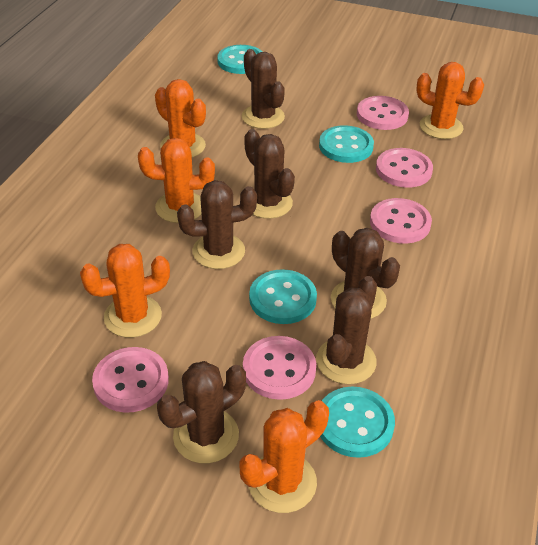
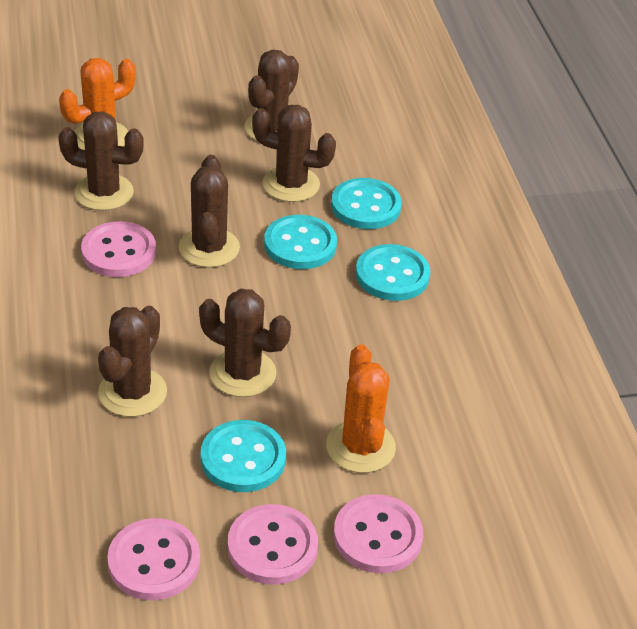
orange cactus: 5 -> 2
pink button: 5 -> 4

